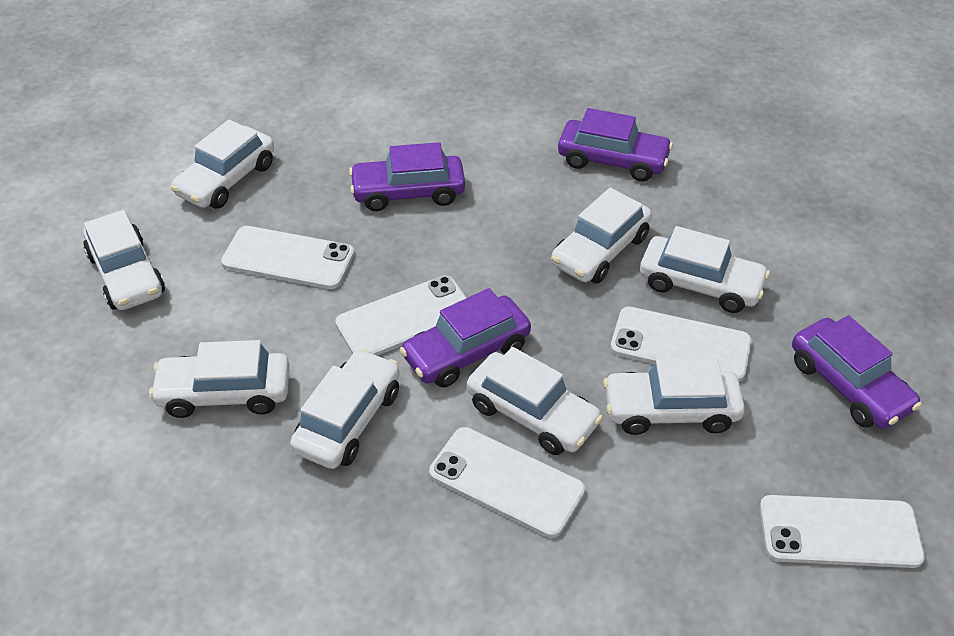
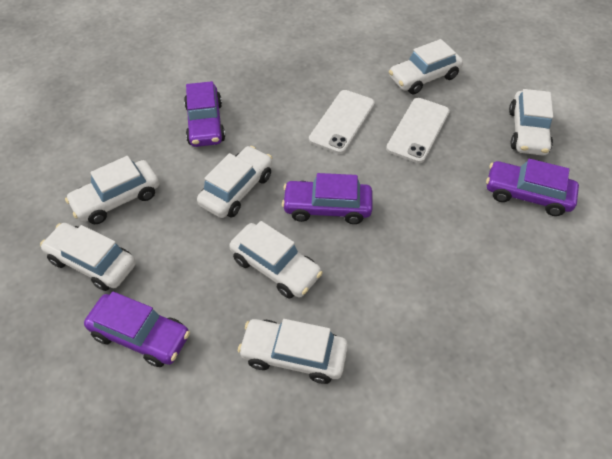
white car: 8 -> 7
white phone: 5 -> 2

